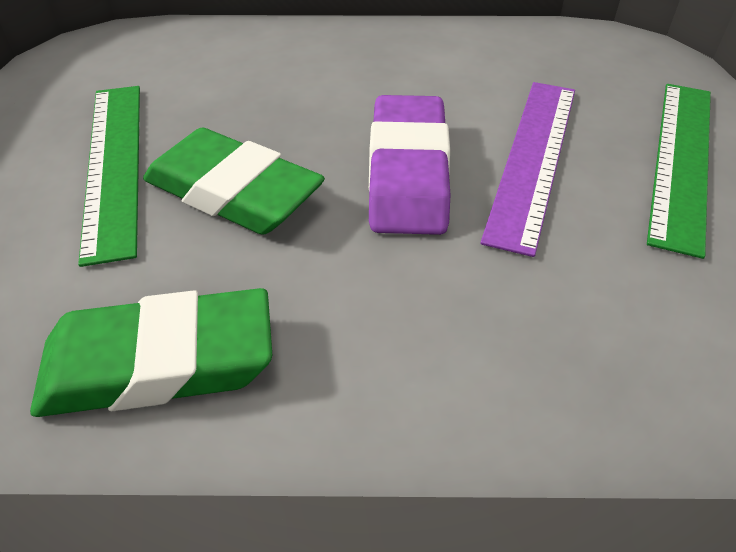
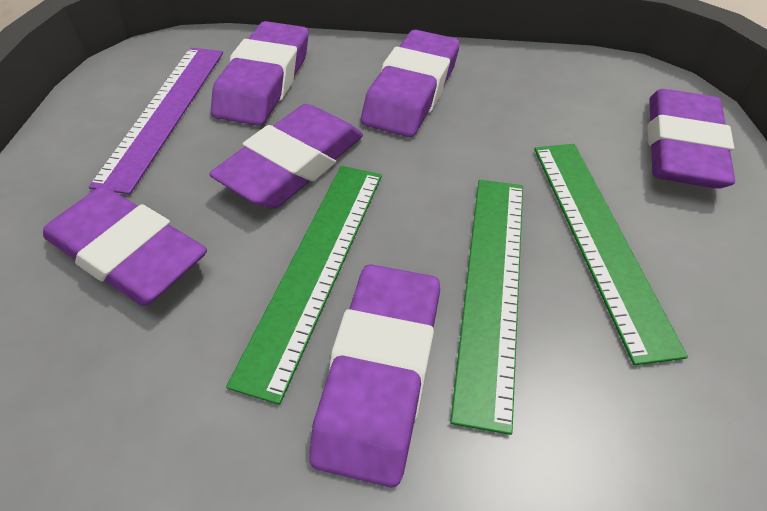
green eraser: 2 -> 0
green ruler: 2 -> 3
purple eraser: 1 -> 6

